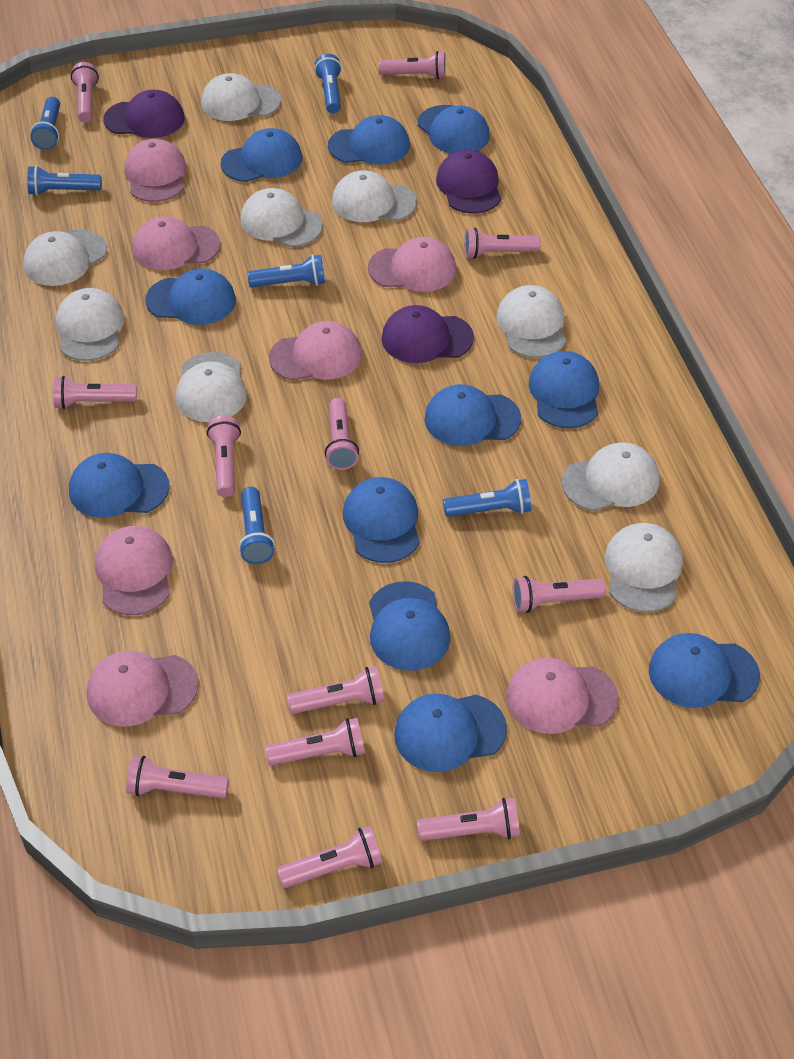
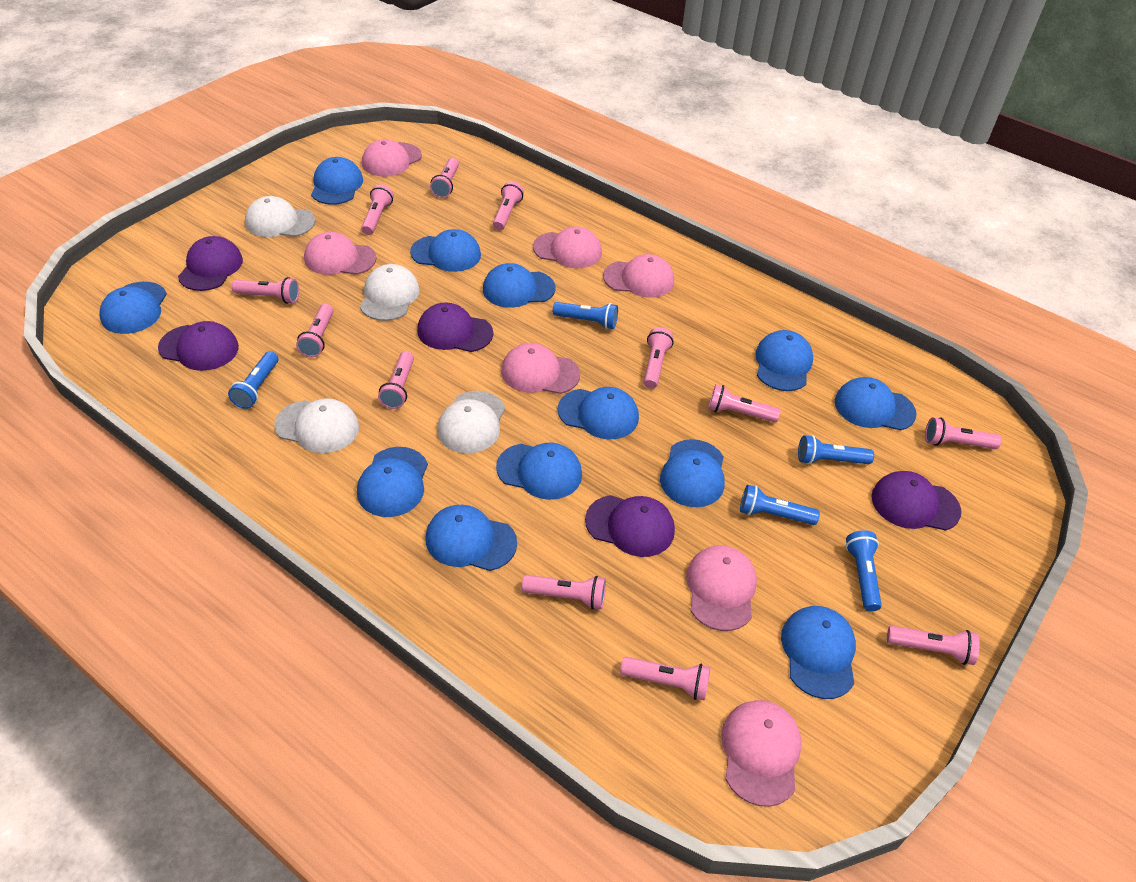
blue cap: 11 -> 12
blue flashlight: 6 -> 5
purple cap: 3 -> 5
white cap: 9 -> 4

